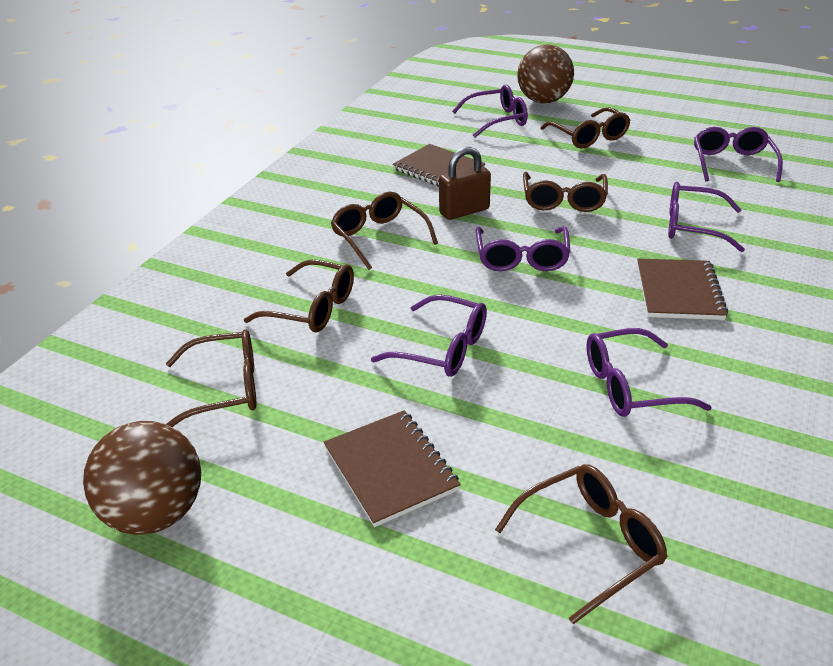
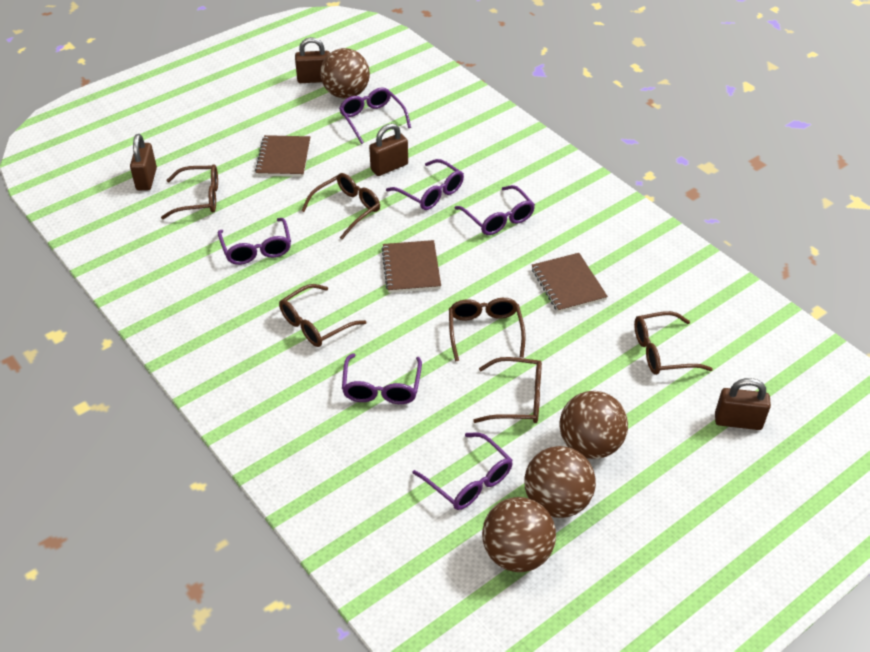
brown ball: 2 -> 4
brown padlock: 1 -> 4

